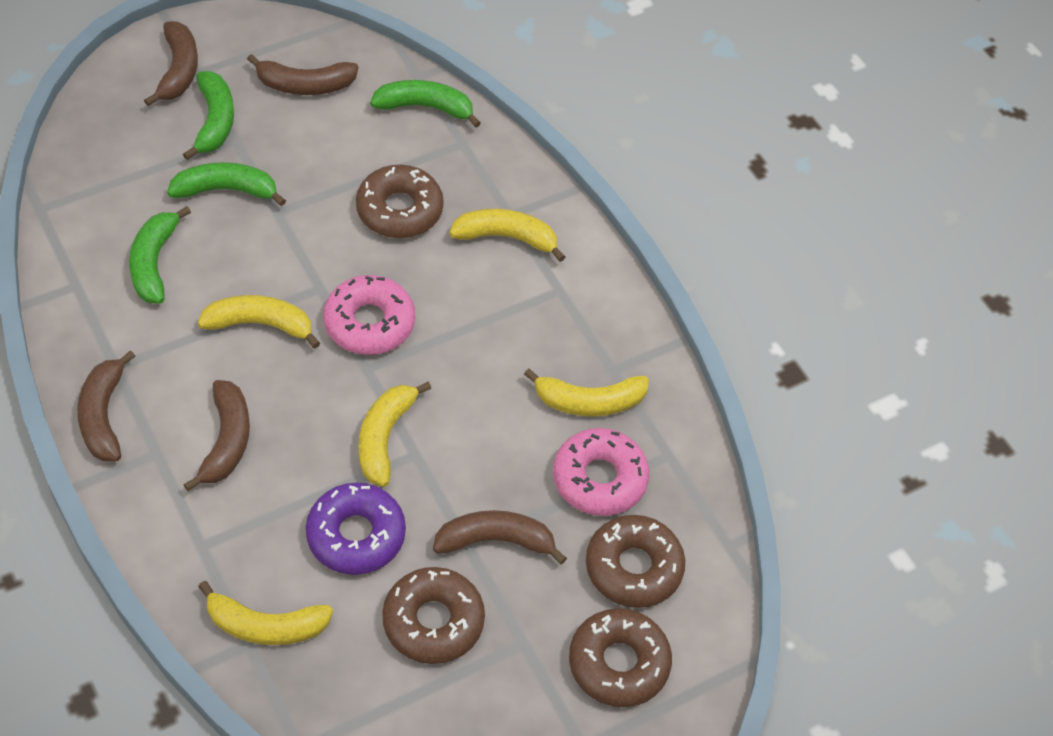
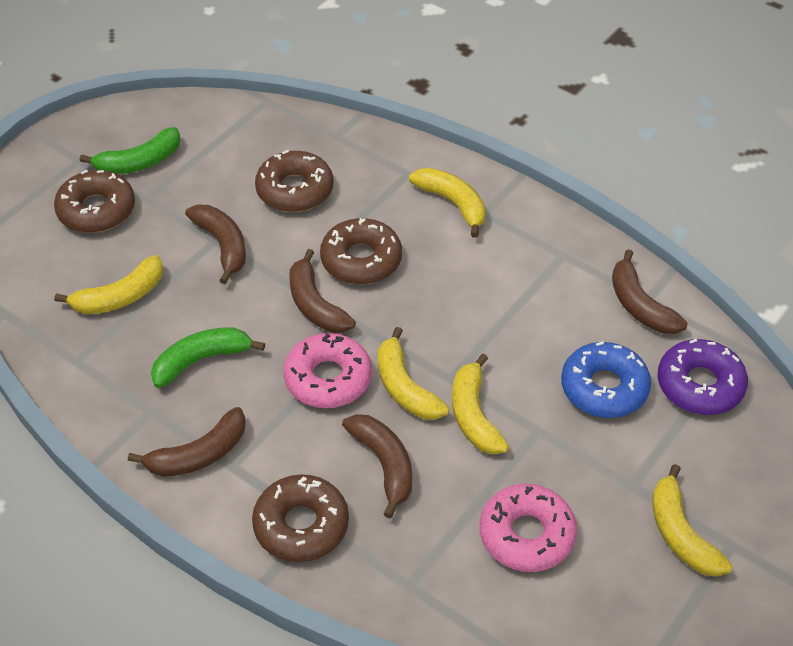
blue donut: 0 -> 1
green banana: 4 -> 2

